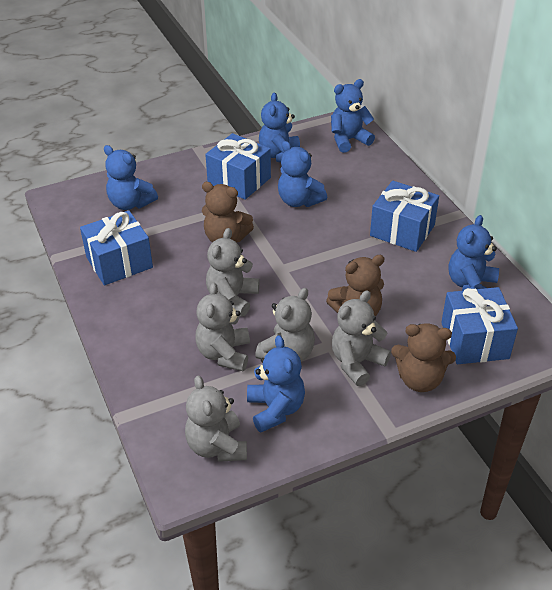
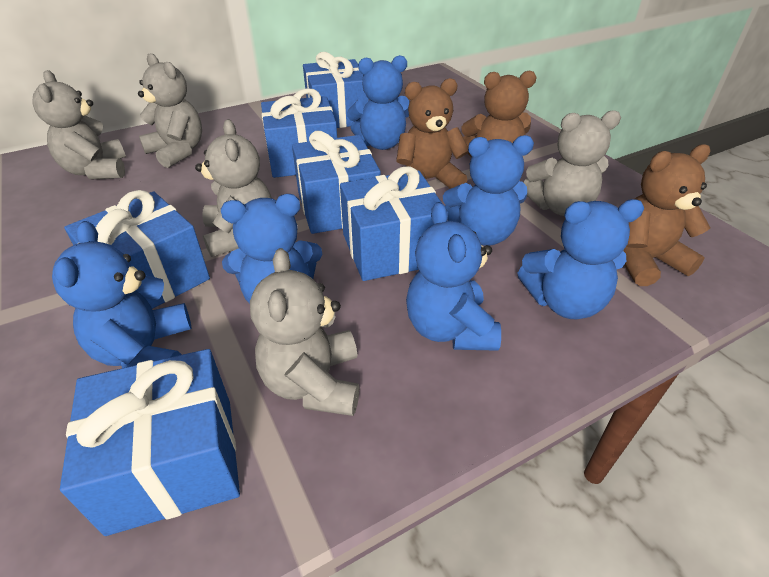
blue gift: 4 -> 6

